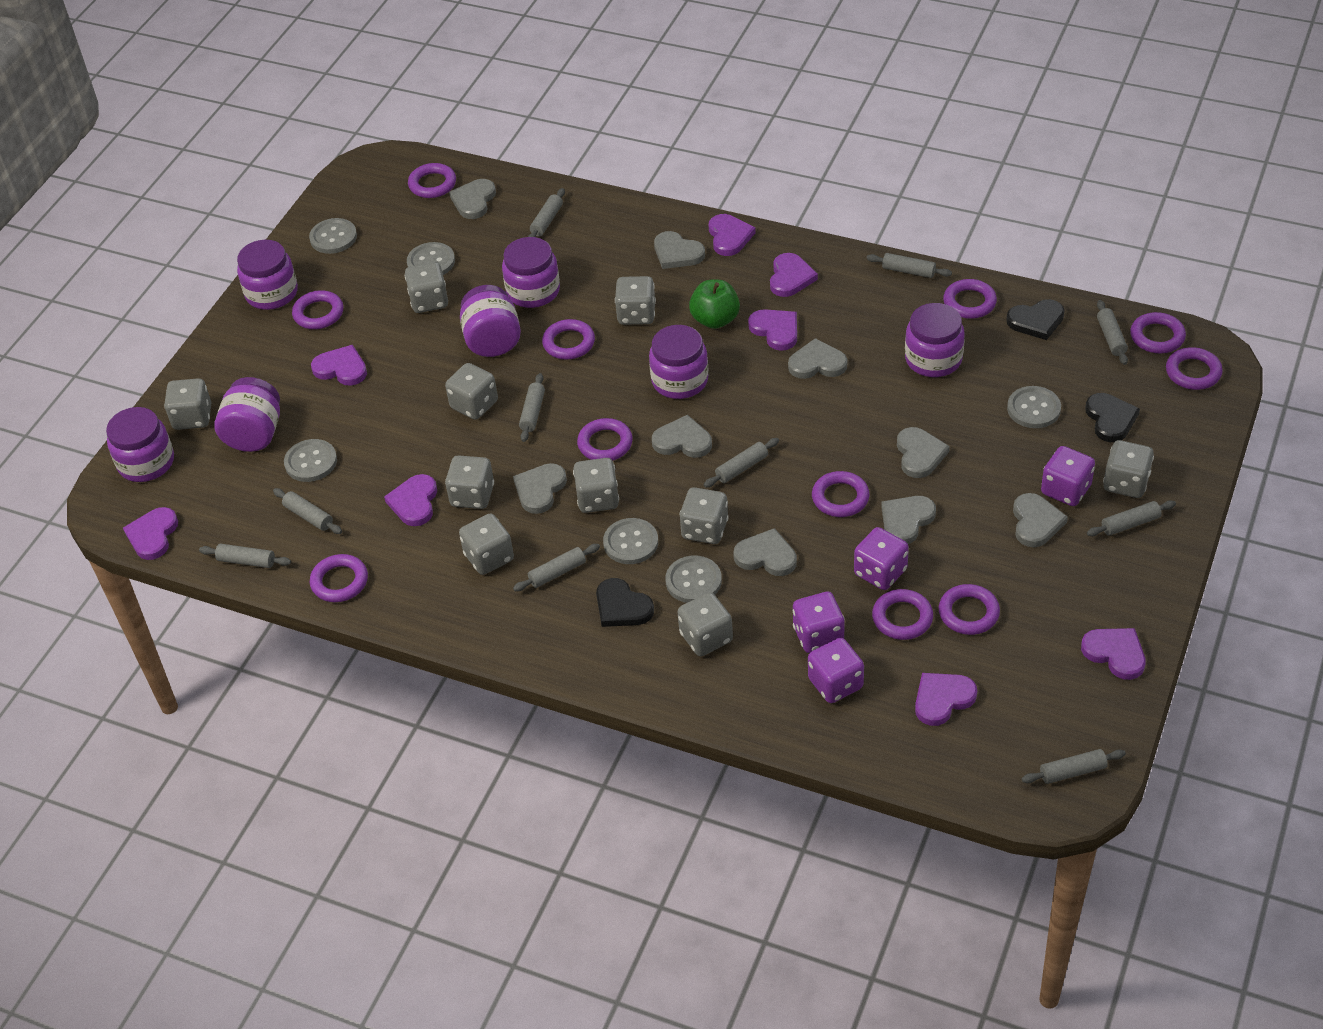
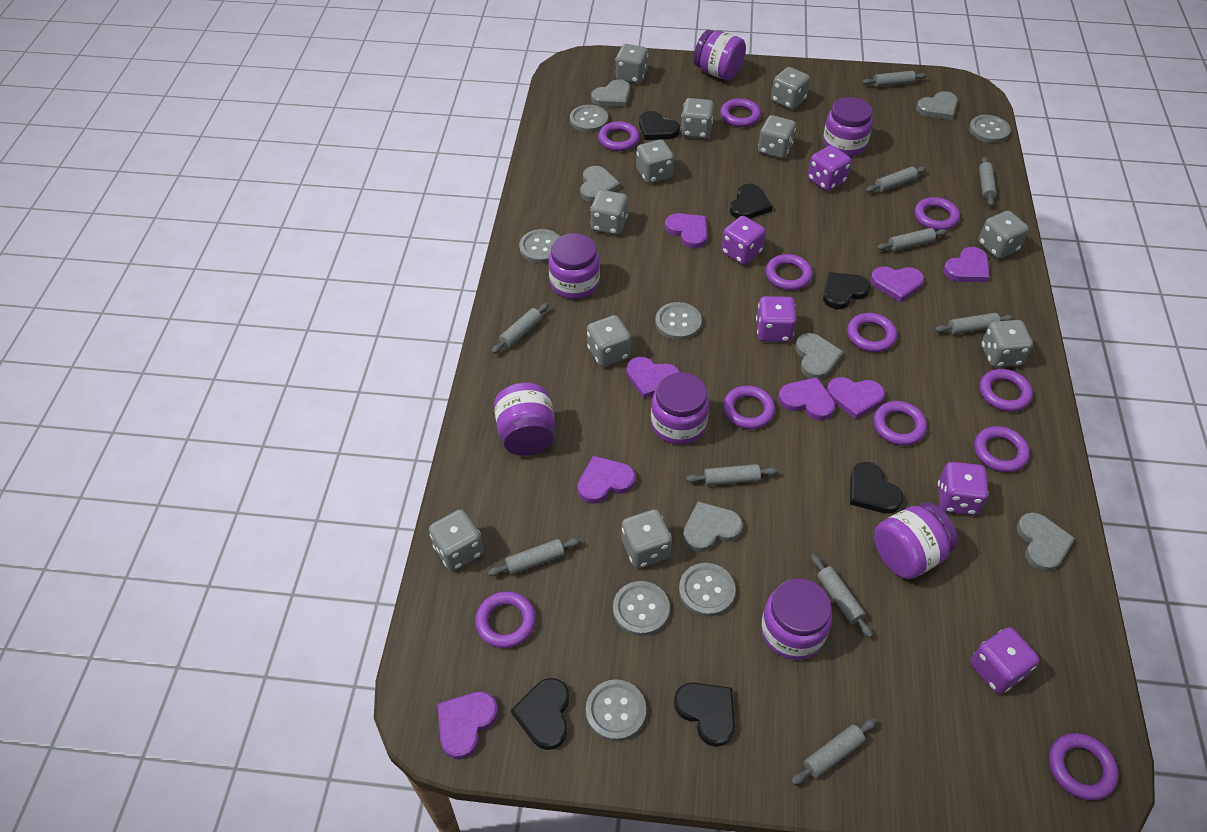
black heart: 3 -> 6
green apple: 1 -> 0
grey button: 6 -> 7
grey dice: 10 -> 11
grey heart: 9 -> 6
purple dice: 4 -> 5

